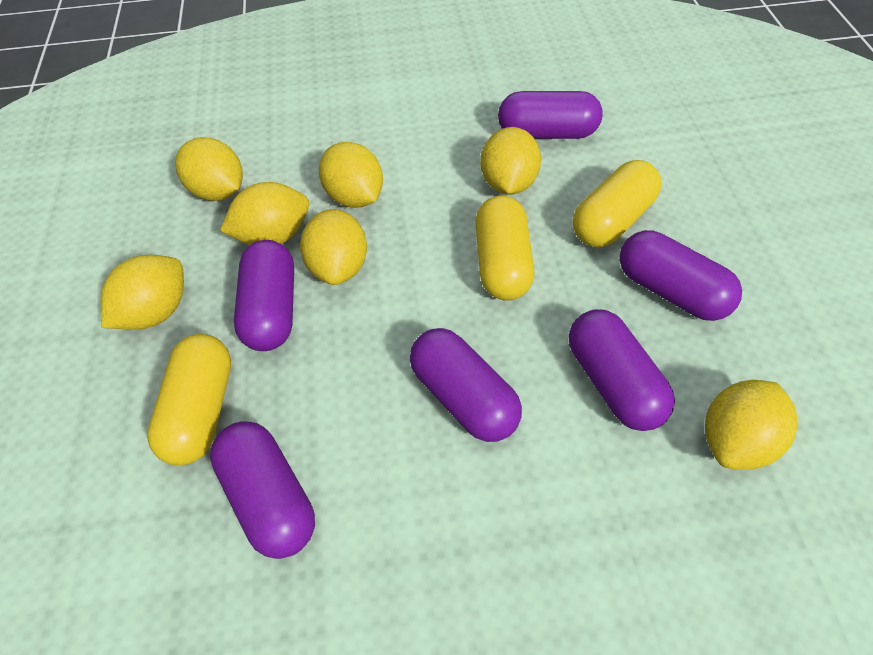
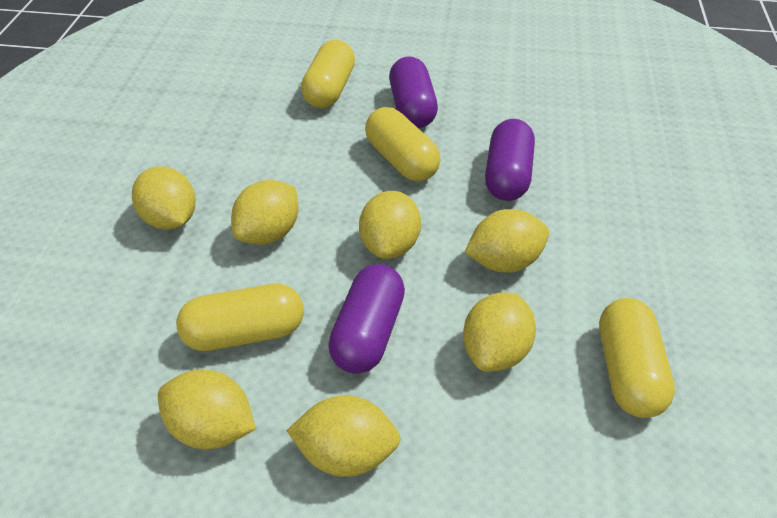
purple capsule: 6 -> 3
yellow capsule: 3 -> 4

